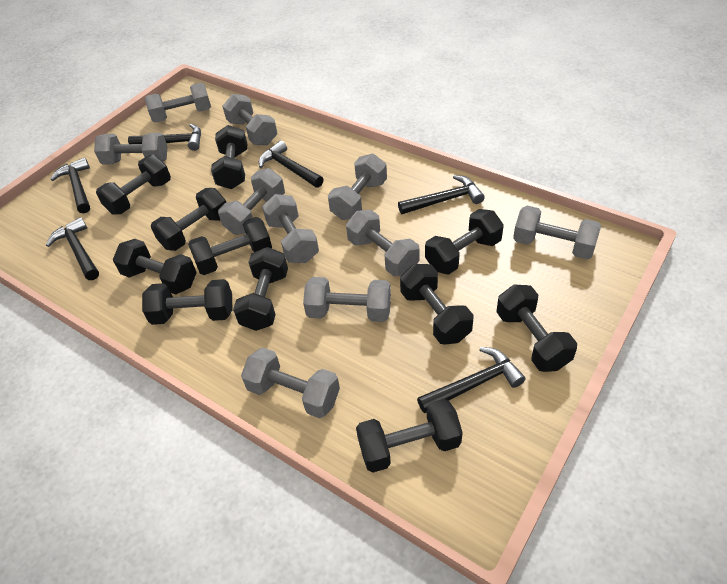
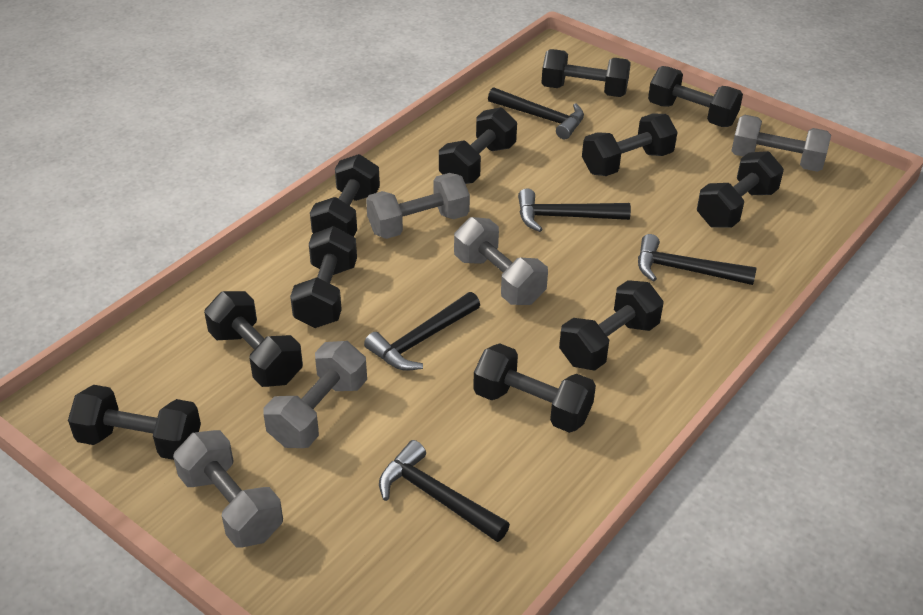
black hammer: 6 -> 5
grey dumbbell: 10 -> 5

